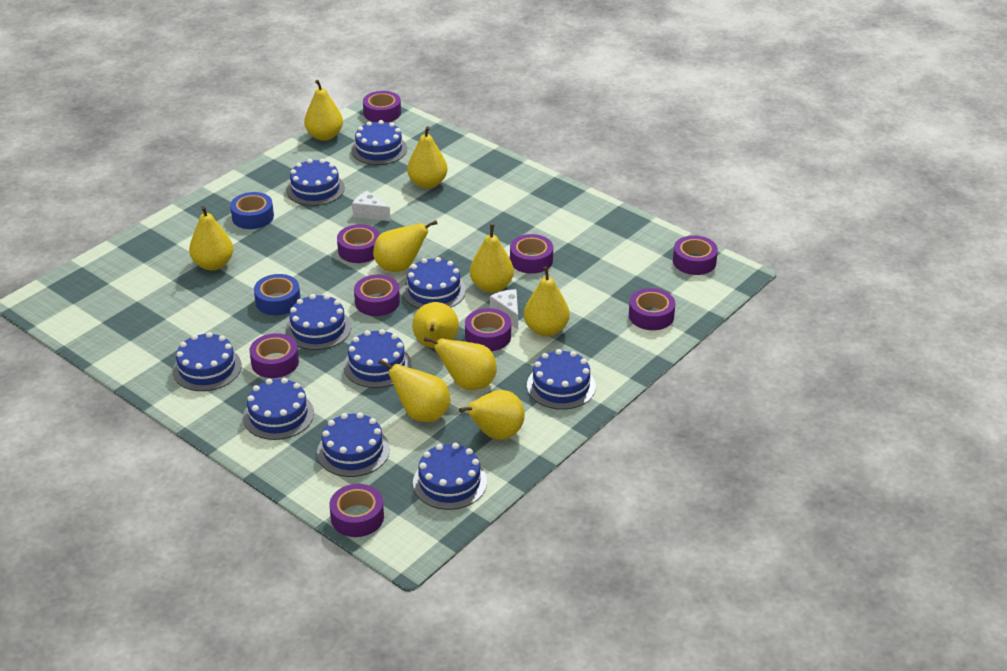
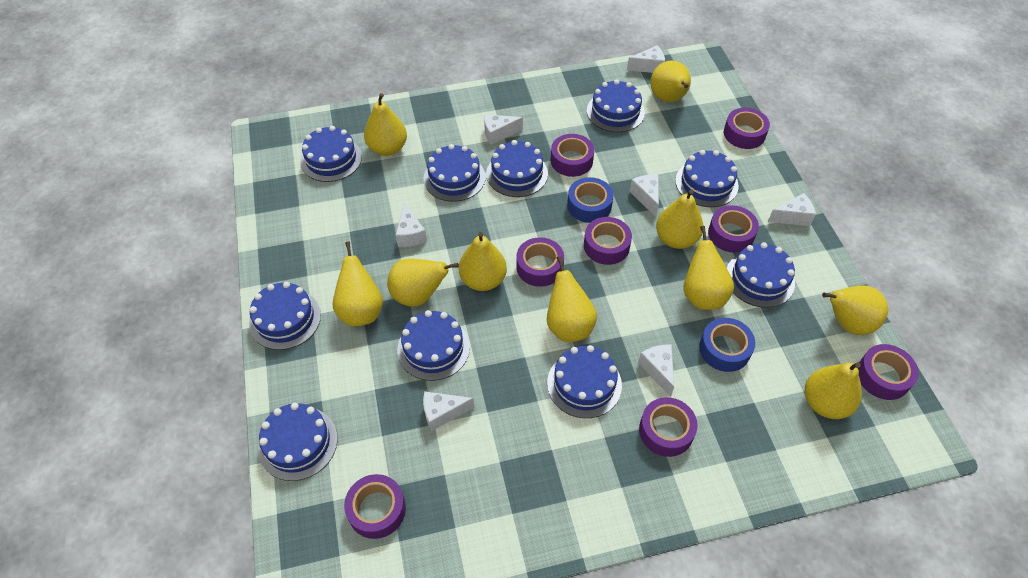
purple tape: 9 -> 8
white cheese: 2 -> 7

